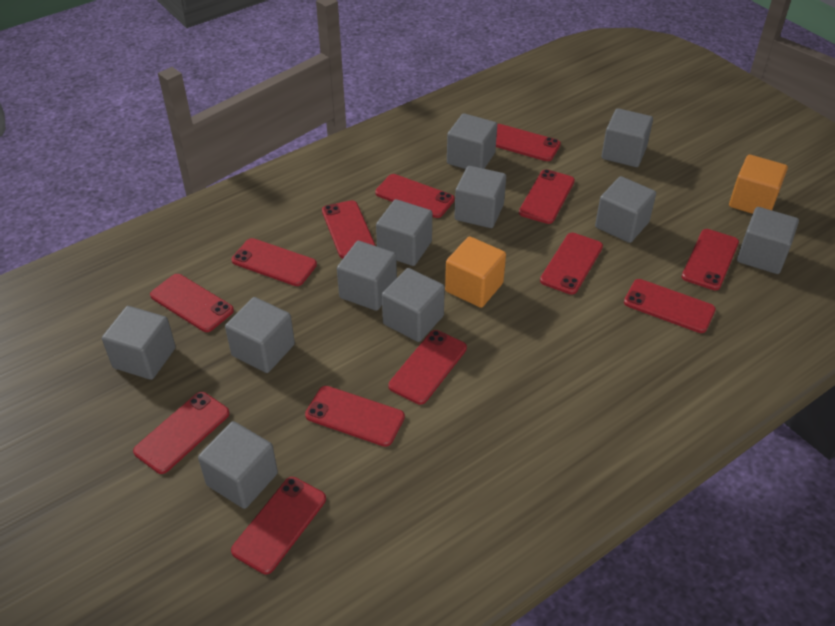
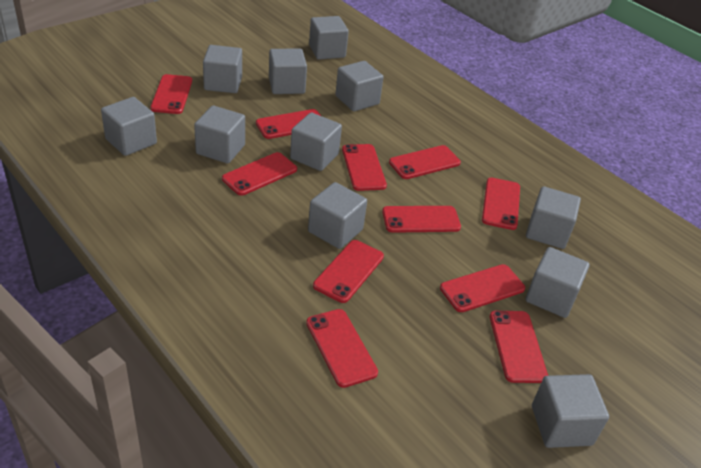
orange cube: 2 -> 0
red phone: 13 -> 11

